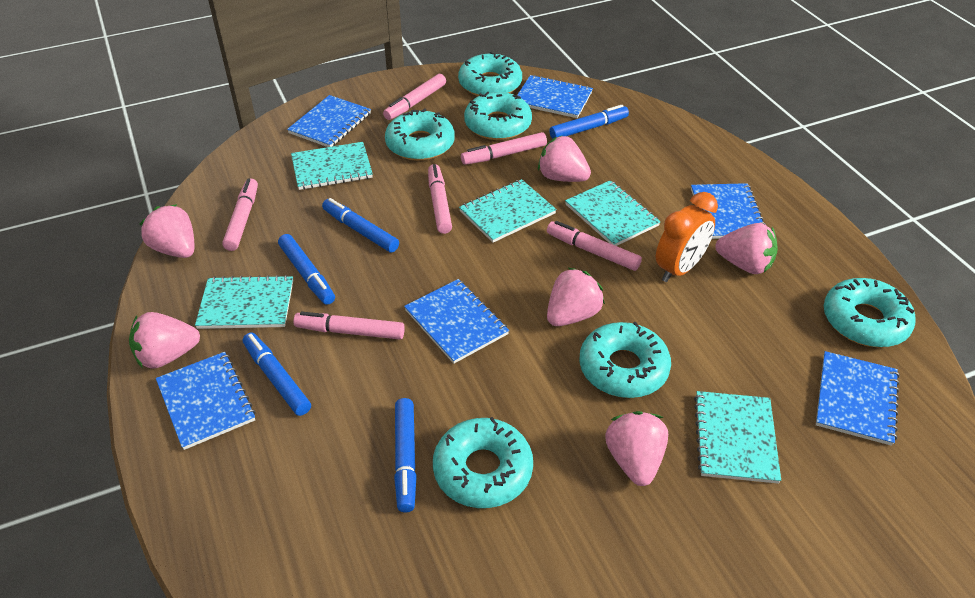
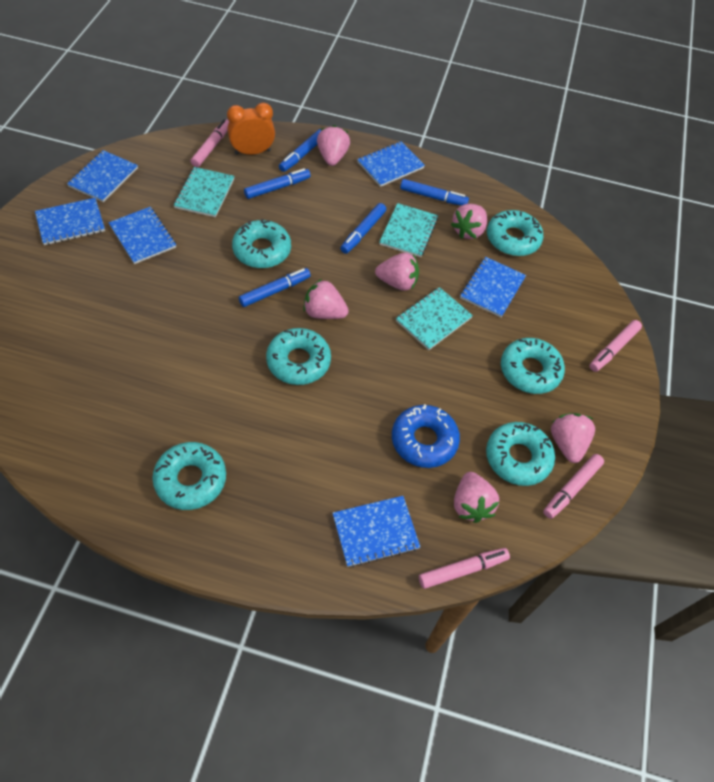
blue donut: 0 -> 1
pink marker: 6 -> 4
turquoise notebook: 5 -> 3

